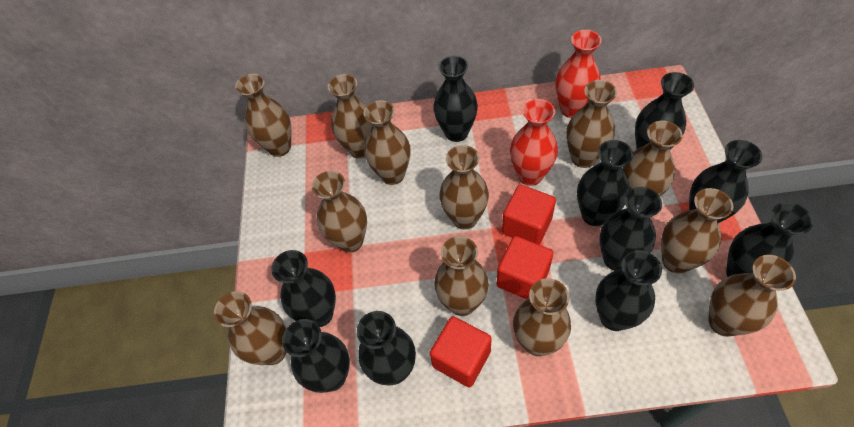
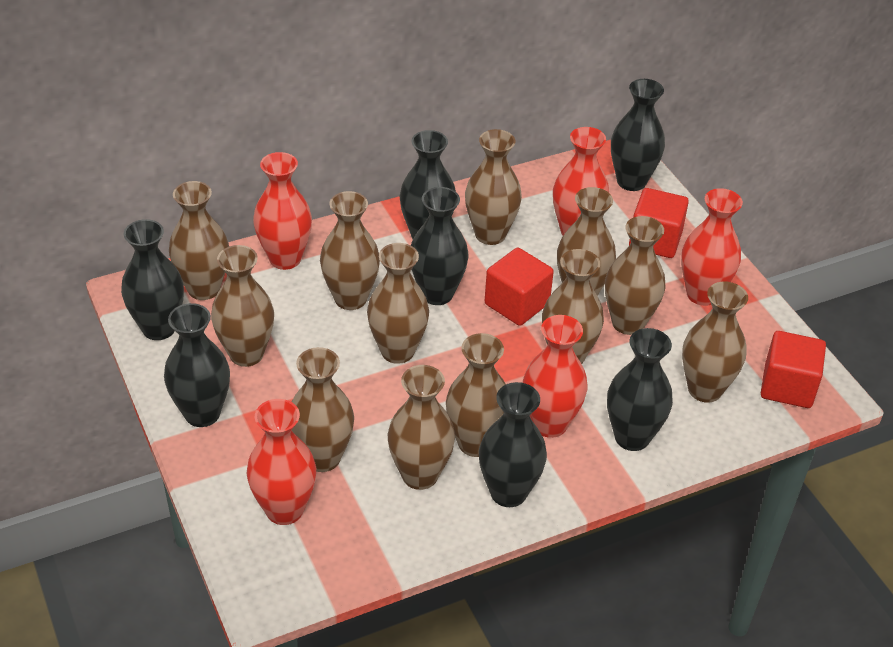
black vase: 10 -> 7
red vase: 2 -> 5

